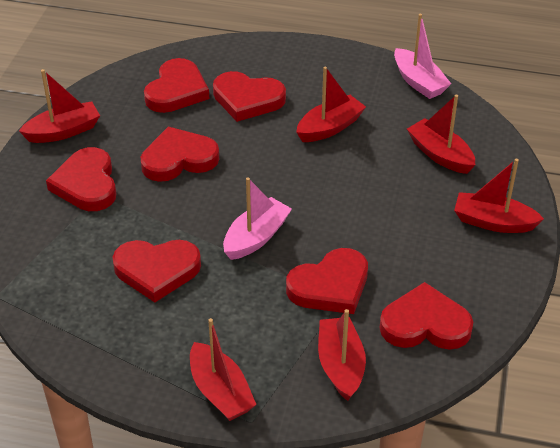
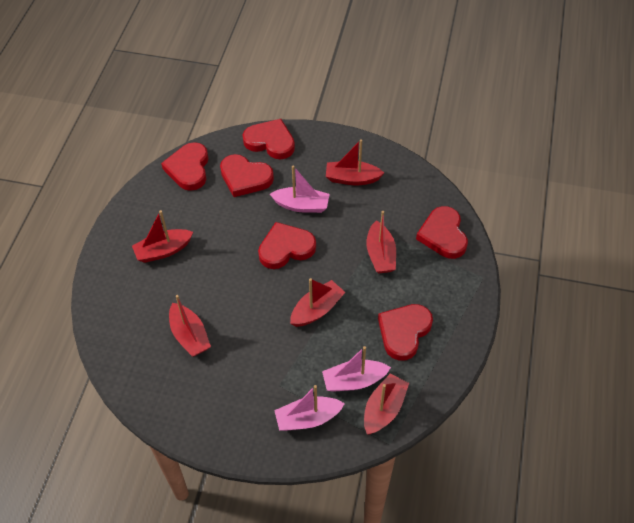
pink boat: 2 -> 3
red heart: 7 -> 6

